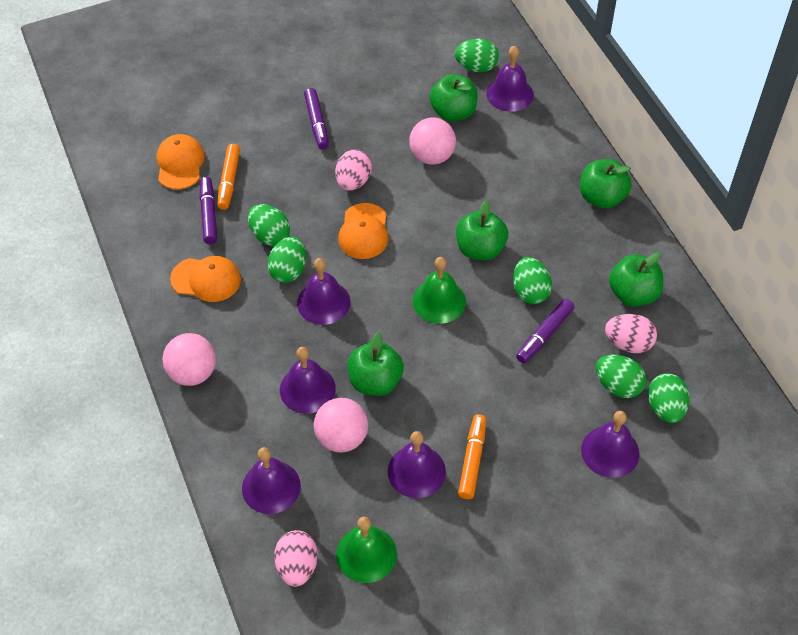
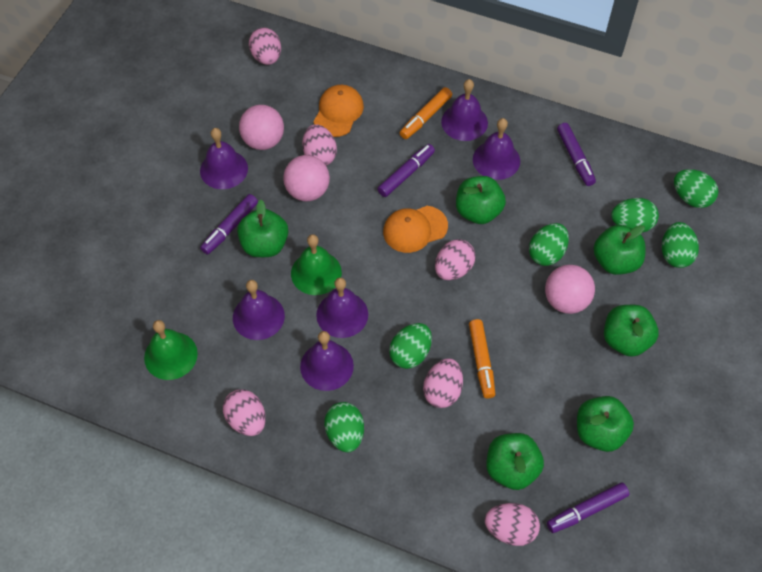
green apple: 5 -> 6
orange cap: 3 -> 2
pink egg: 3 -> 6
purple marker: 3 -> 4

